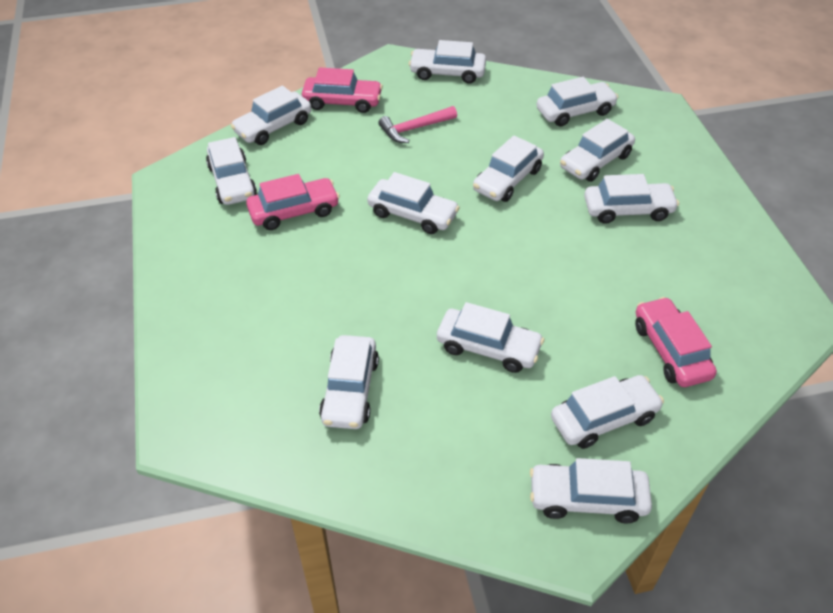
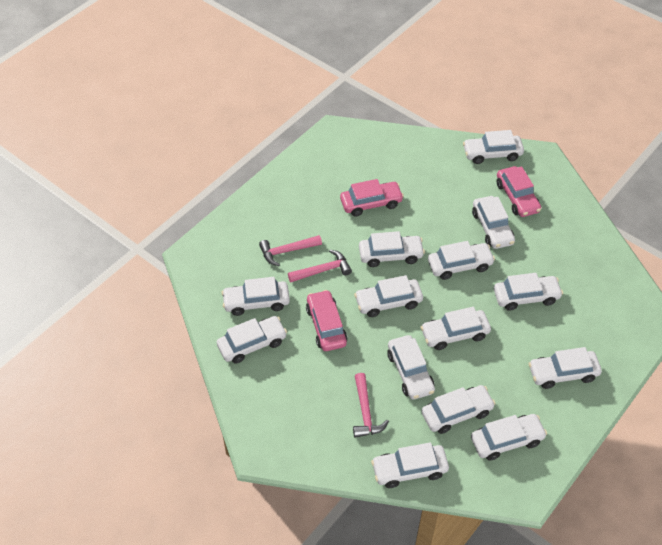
pink hammer: 1 -> 3
white car: 12 -> 14

